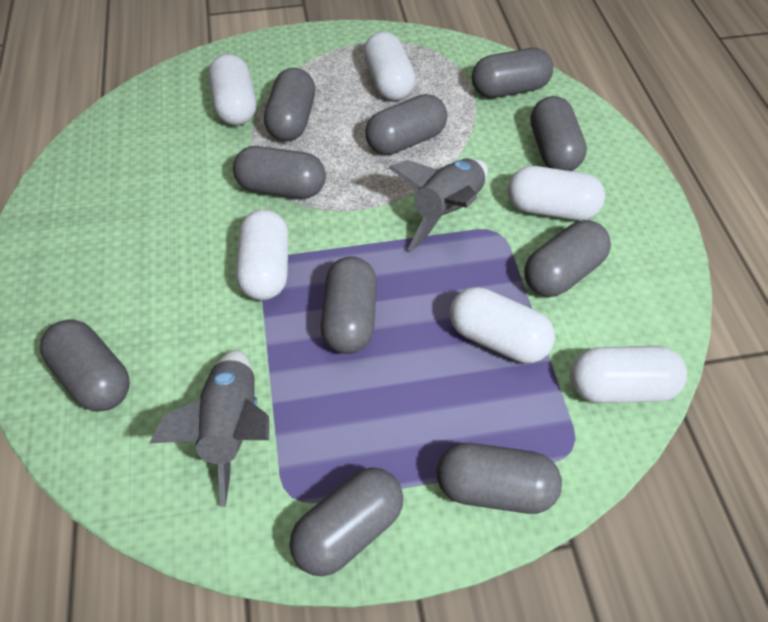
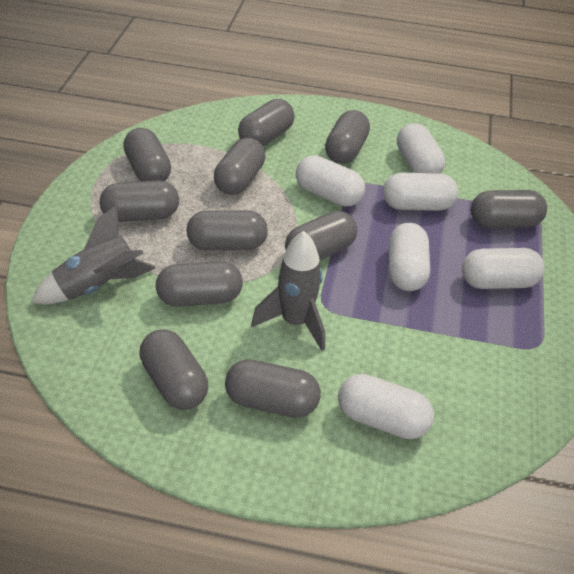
grey capsule: 10 -> 11

